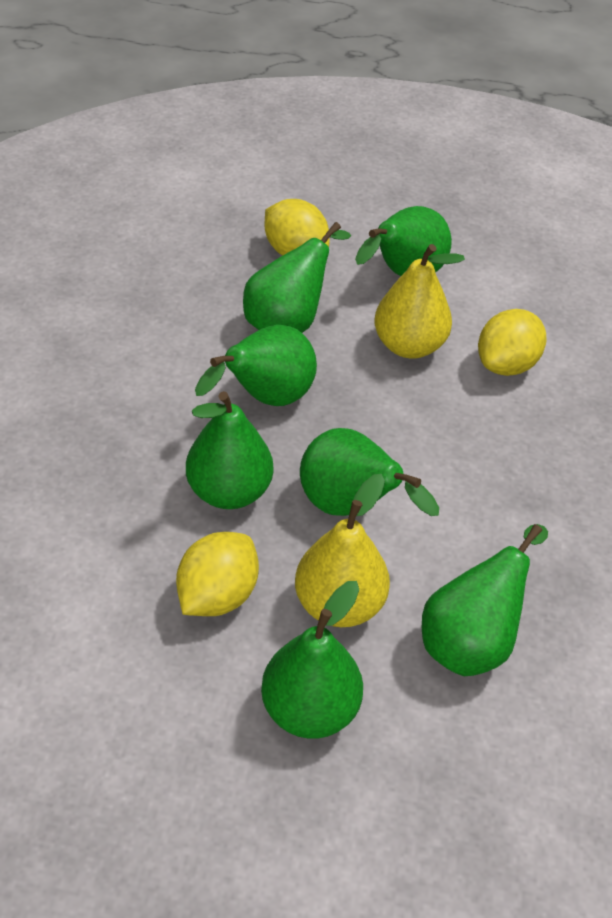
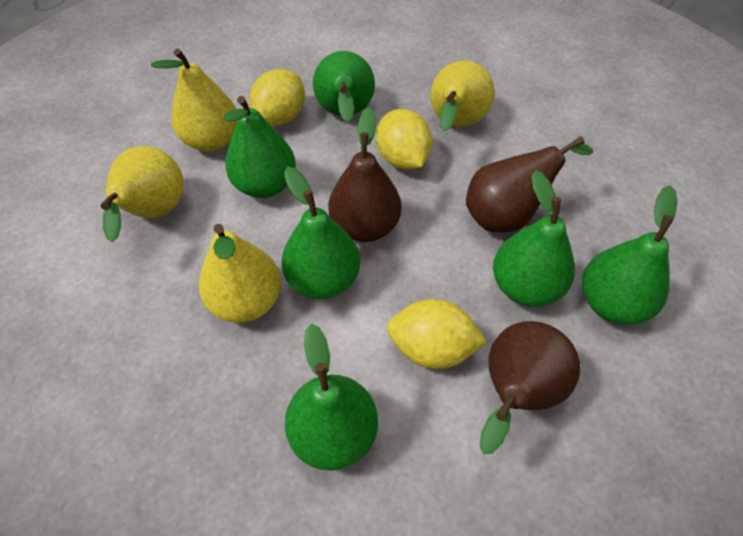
brown pear: 0 -> 3
green pear: 7 -> 6
yellow pear: 2 -> 4

